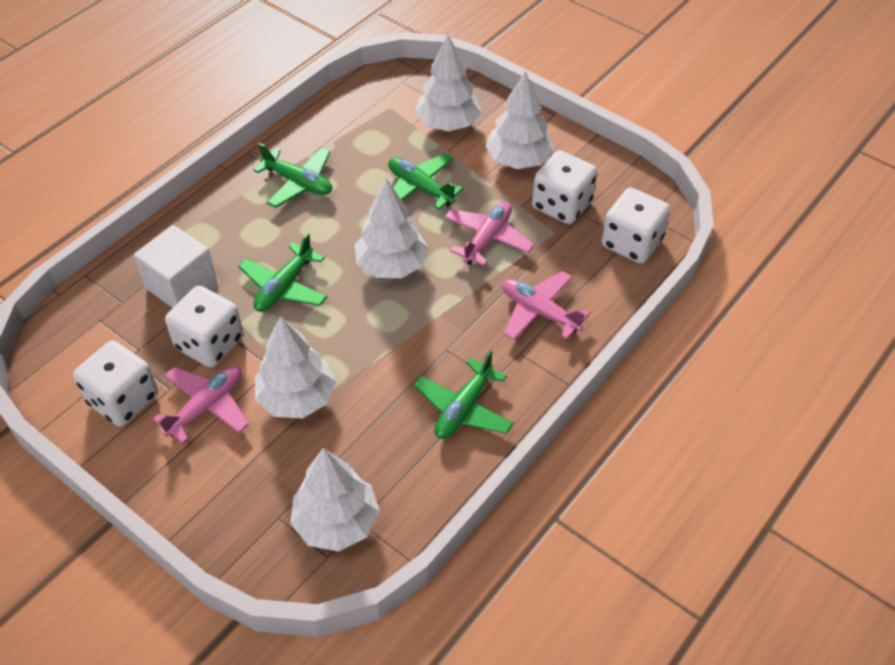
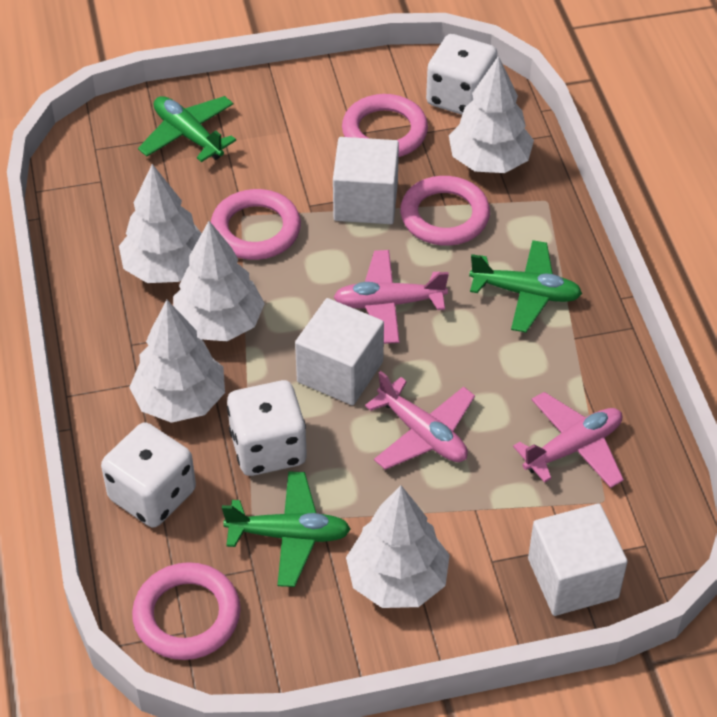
green plane: 4 -> 3
pink ring: 0 -> 4
white cube: 1 -> 3
white dice: 4 -> 3

